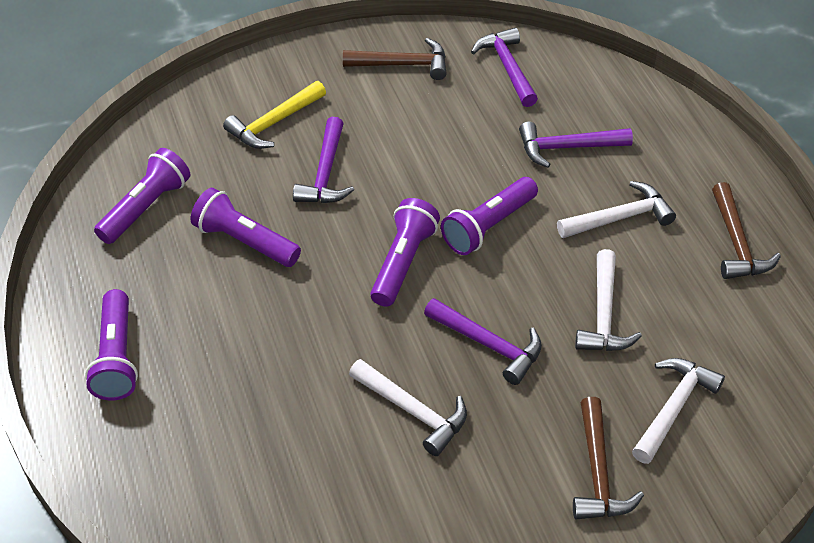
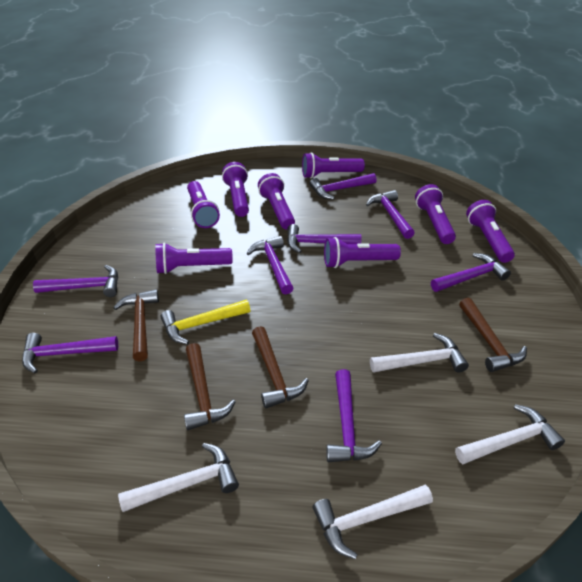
brown hammer: 3 -> 4
purple flashlight: 5 -> 8
purple hammer: 4 -> 8

